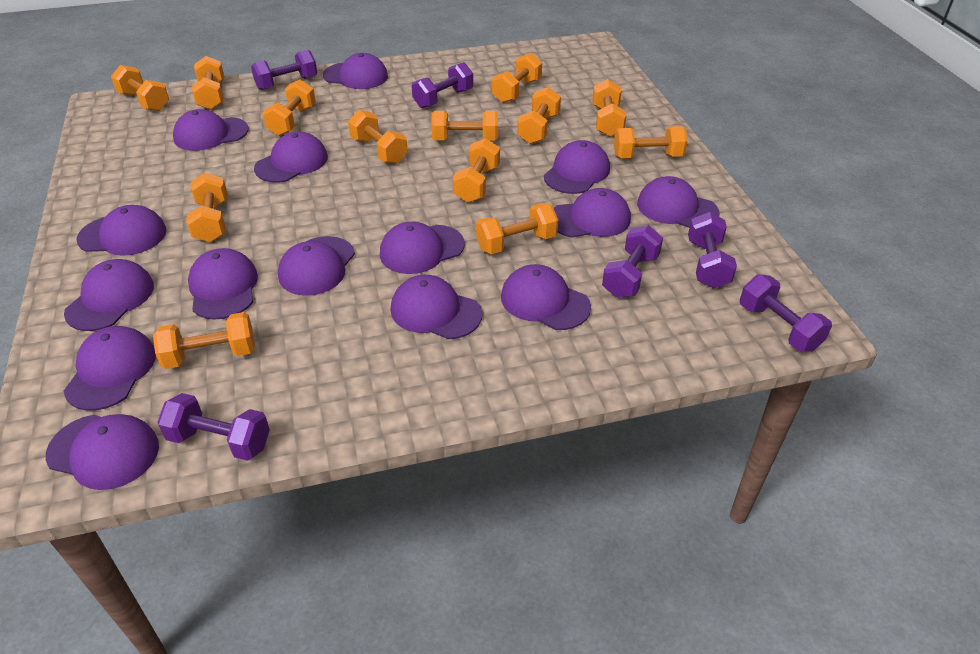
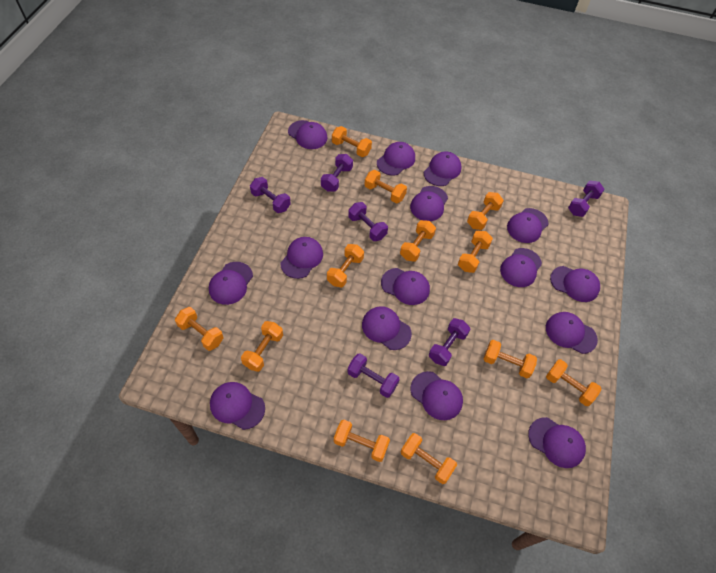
orange dumbbell: 13 -> 12

